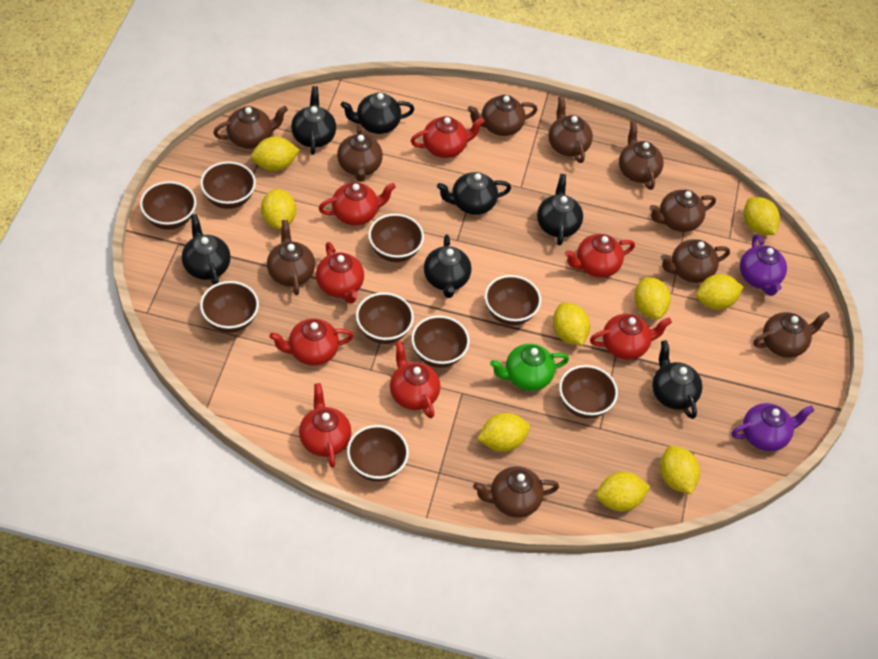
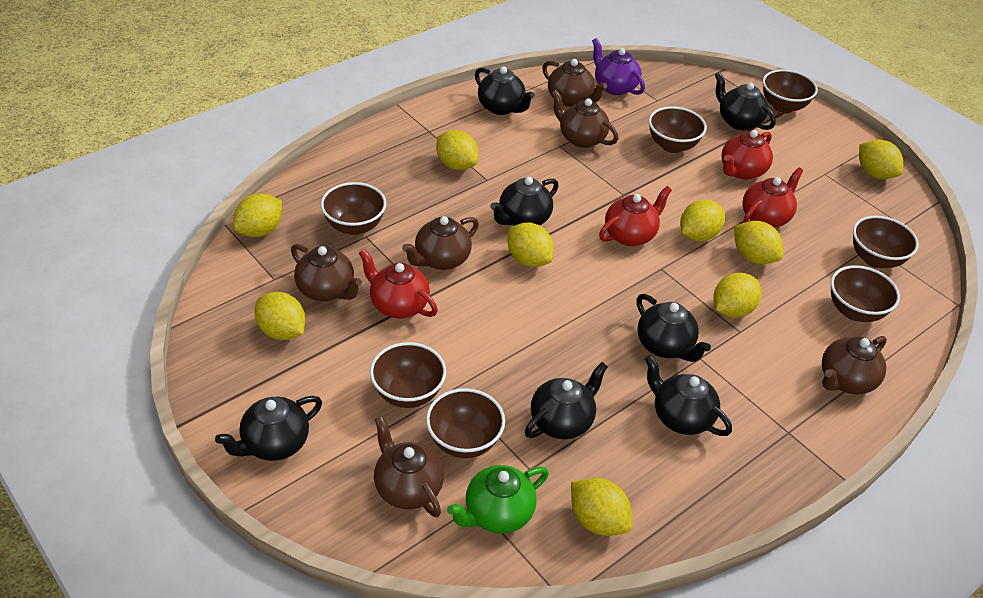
brown bowl: 9 -> 7
brown teapot: 10 -> 6
purple teapot: 2 -> 1
red teapot: 8 -> 4

